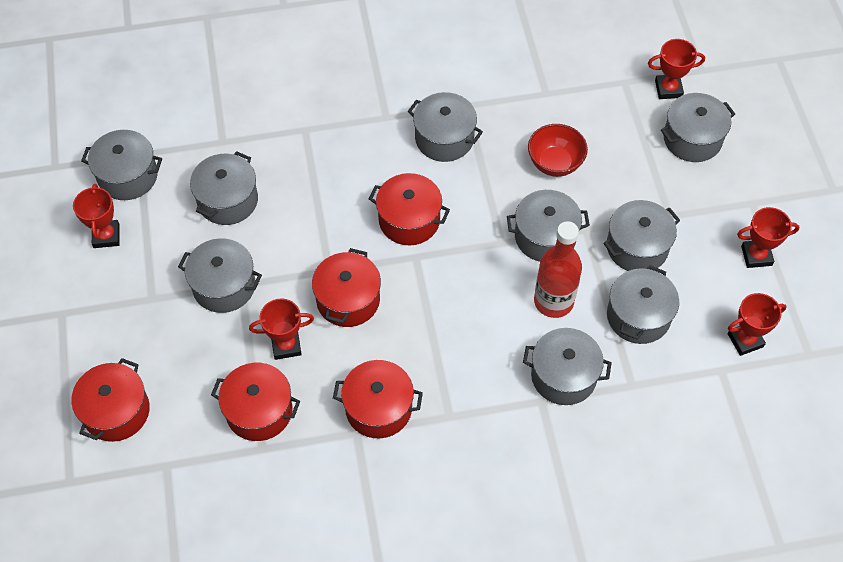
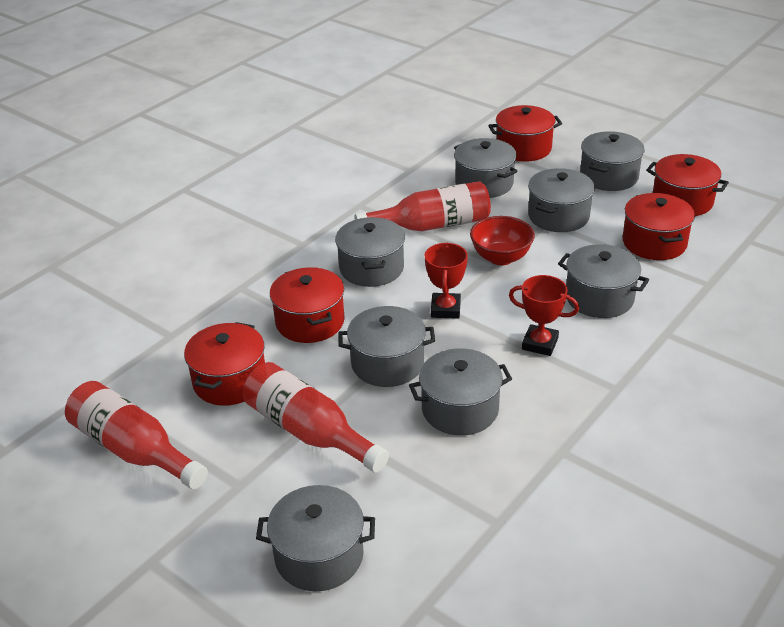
grey pot: 9 -> 8
red bottle: 1 -> 3
red trophy: 5 -> 2

